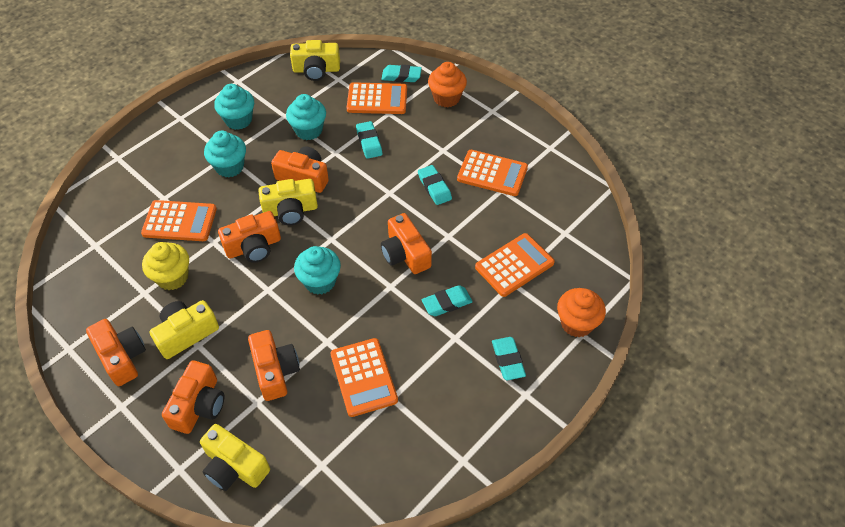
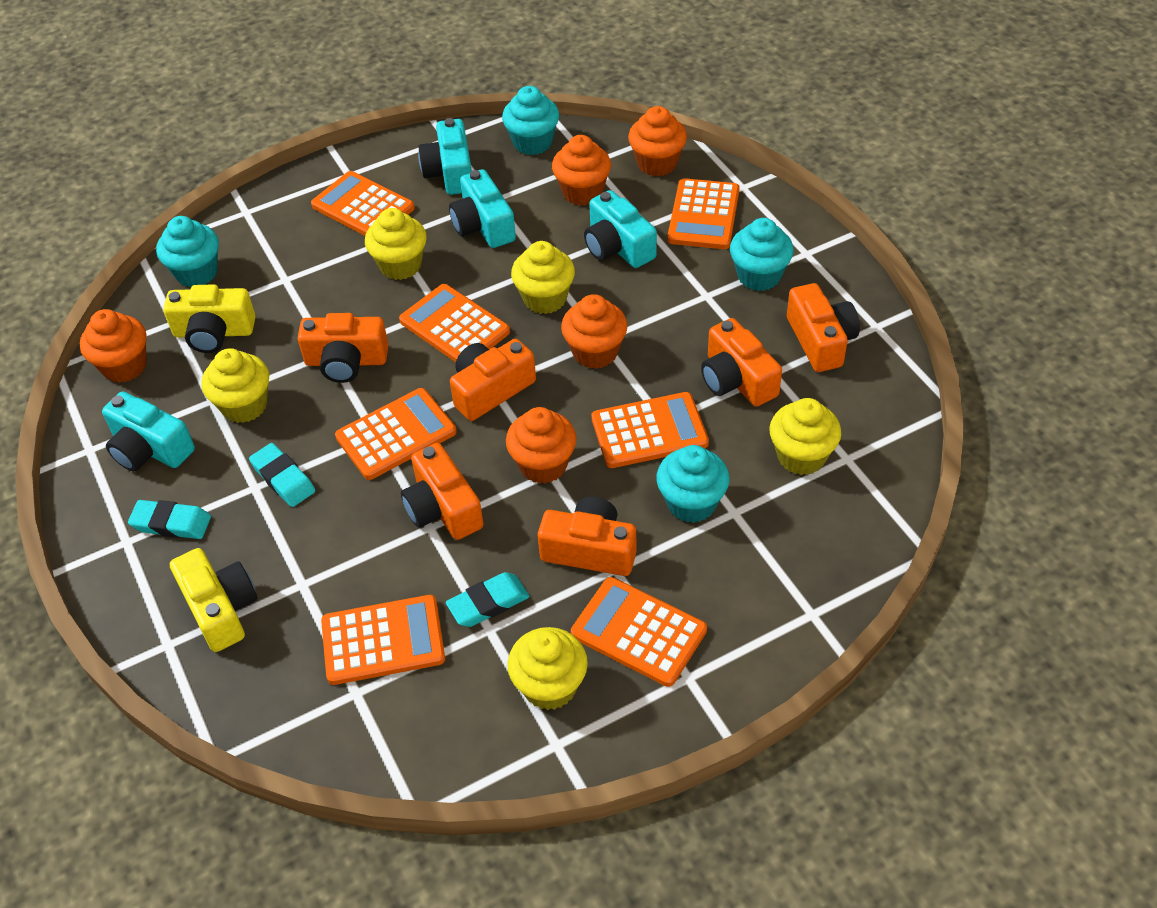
orange calculator: 5 -> 7
orange cupcake: 2 -> 5
turquoise camera: 0 -> 4
turquoise eraser: 5 -> 3
yellow camera: 4 -> 2
yellow cupcake: 1 -> 5

